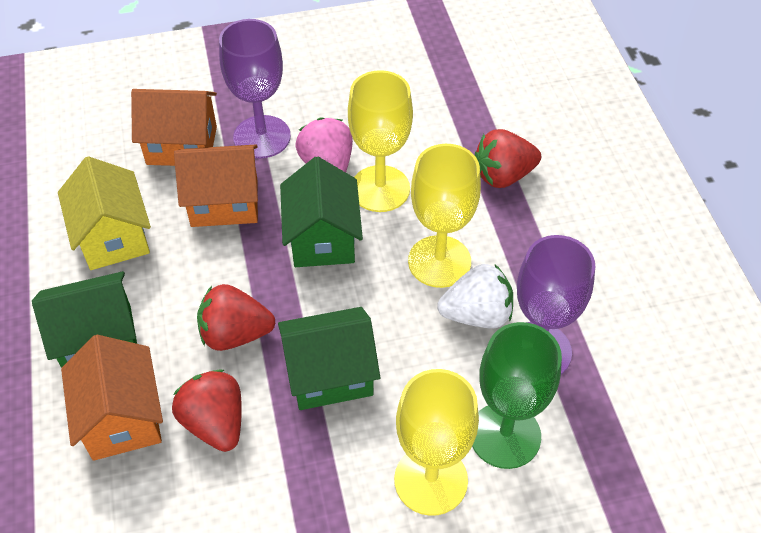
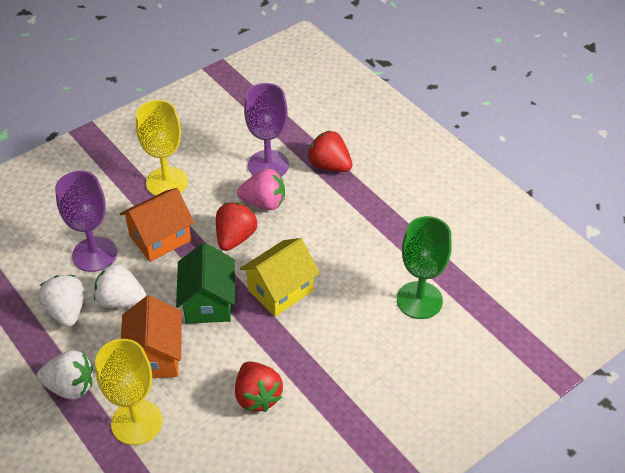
green house: 3 -> 1
orange house: 3 -> 2
white strawberry: 1 -> 3
yellow goblet: 3 -> 2

